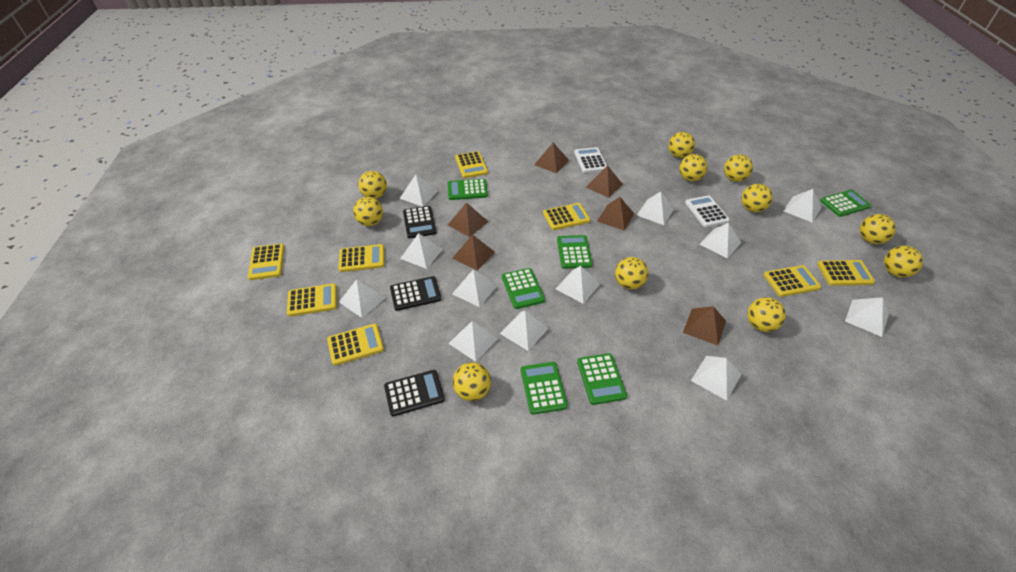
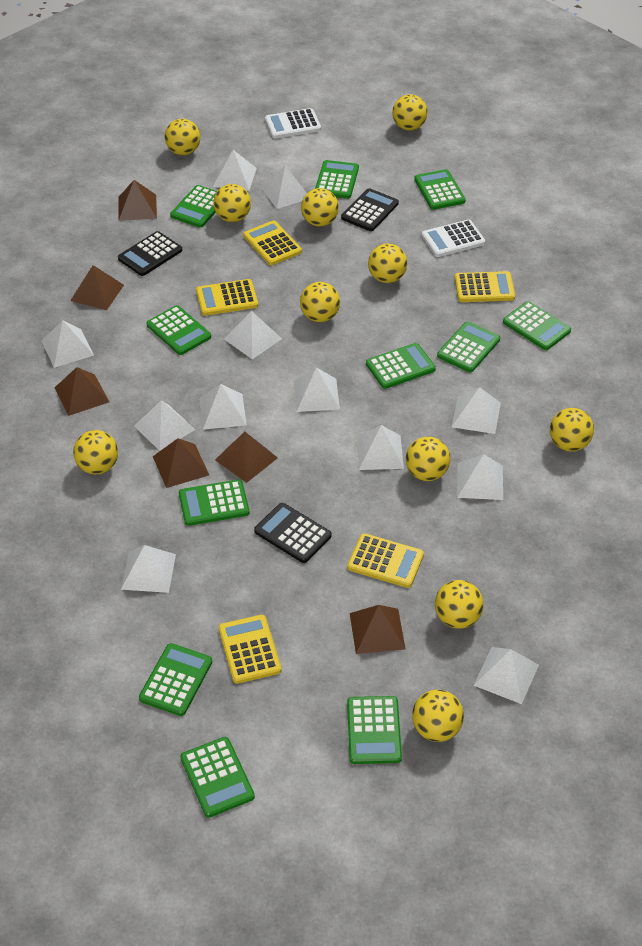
green calculator: 6 -> 11
yellow calculator: 8 -> 5

